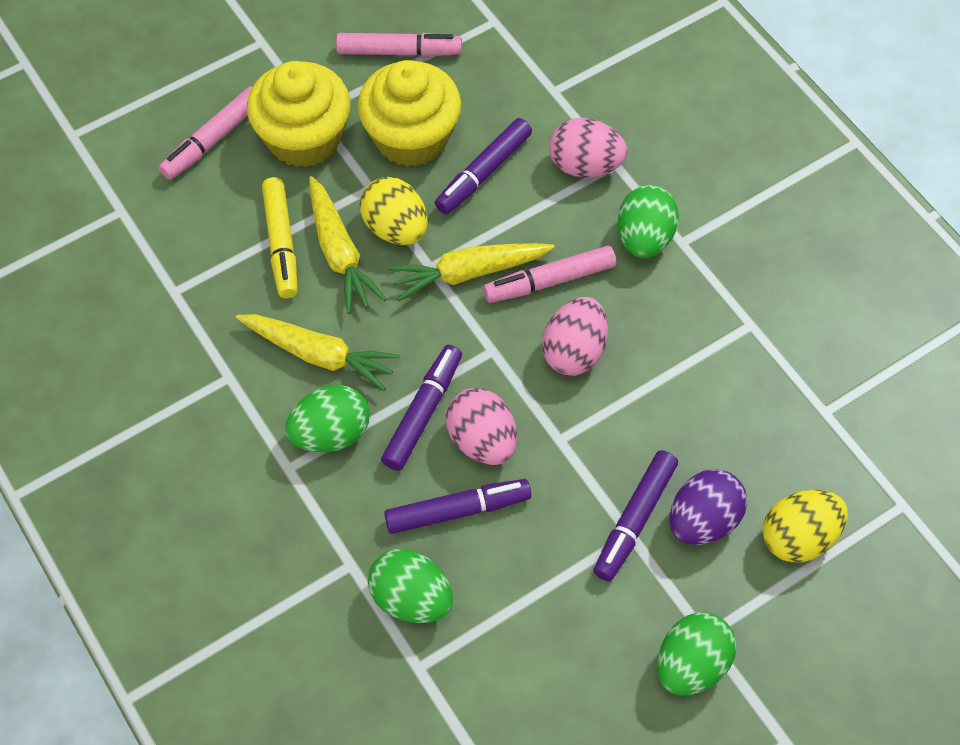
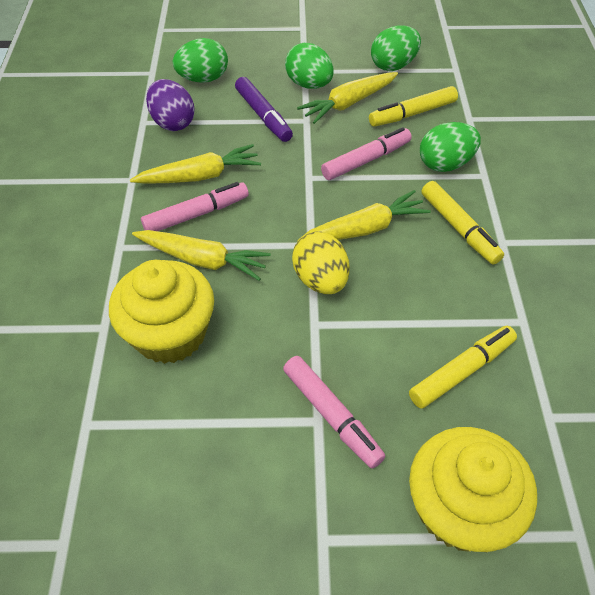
pink egg: 3 -> 0
purple marker: 4 -> 1
yellow carrot: 3 -> 4
yellow egg: 2 -> 1
yellow marker: 1 -> 3

